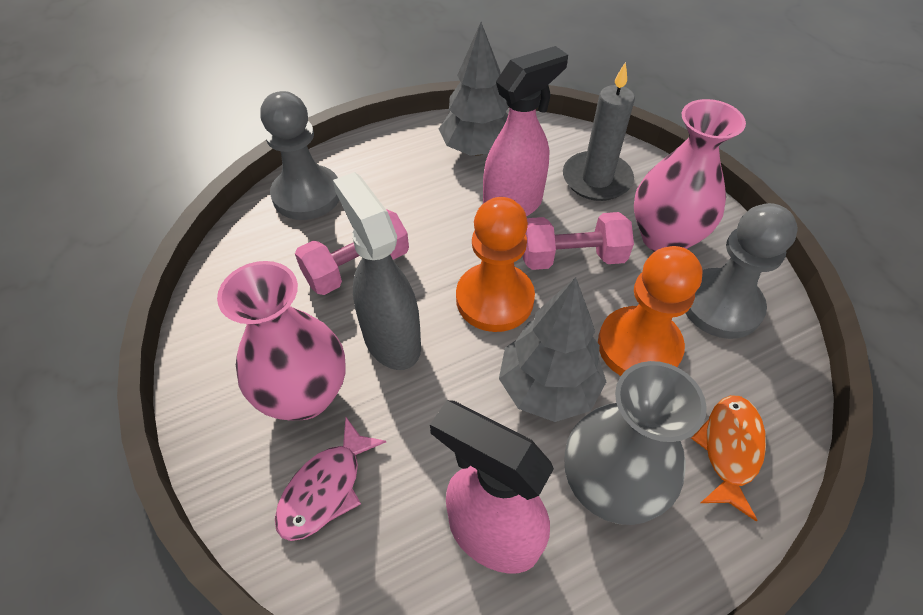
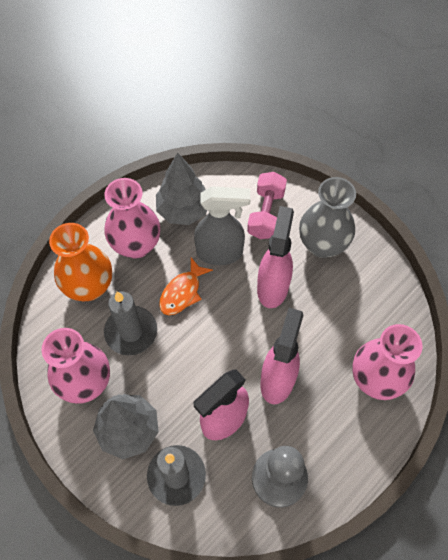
grey candle: 1 -> 2
grey pawn: 2 -> 1
orange pawn: 2 -> 0
orange vase: 0 -> 1
pink dumbbell: 2 -> 1
pink fish: 1 -> 0
pink spray bottle: 2 -> 3
pink vase: 2 -> 3

